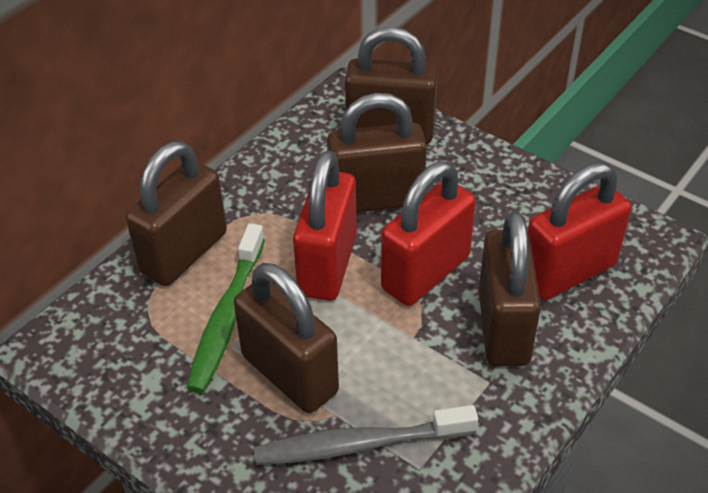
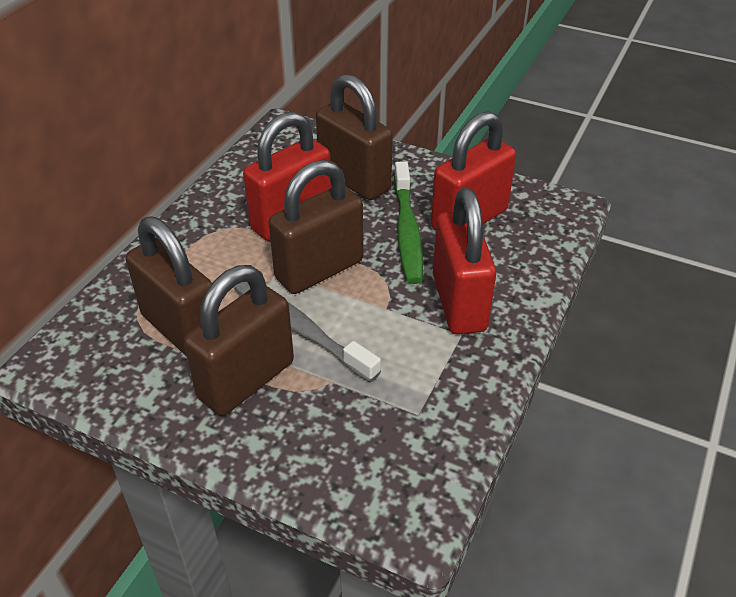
brown padlock: 5 -> 4

